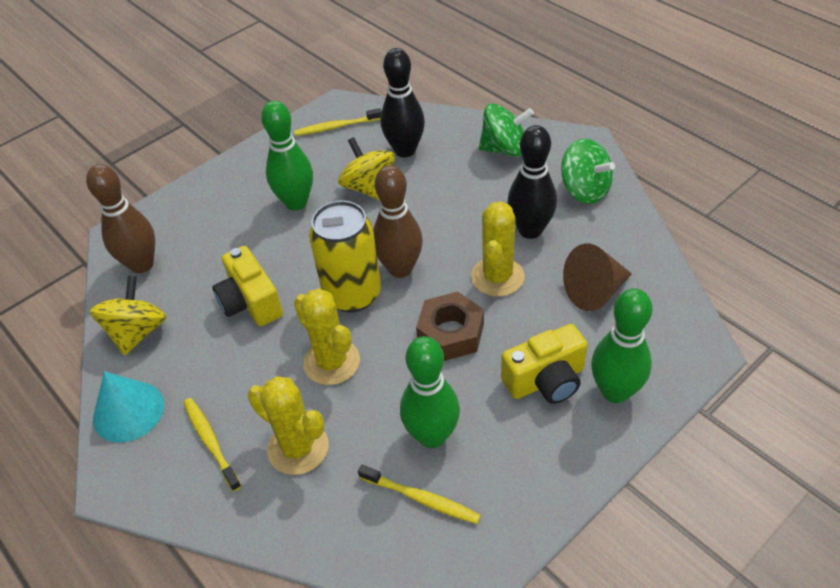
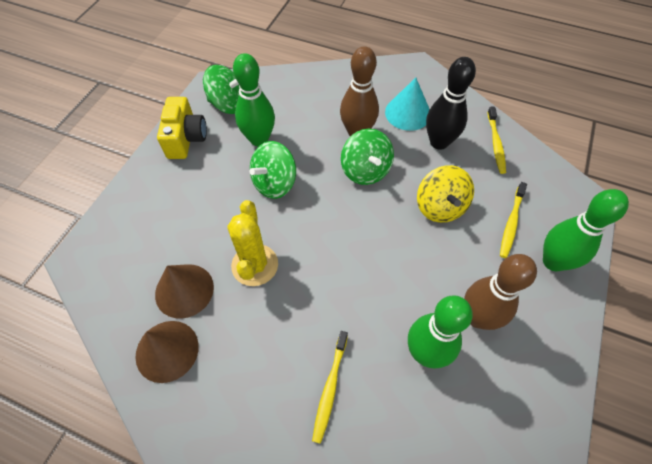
black bowling pin: 2 -> 1
brown cone: 1 -> 2
brown nut: 1 -> 0
green spinning top: 2 -> 3
yellow cactus: 3 -> 1
yellow camera: 2 -> 1
yellow can: 1 -> 0
yellow spinning top: 2 -> 1

